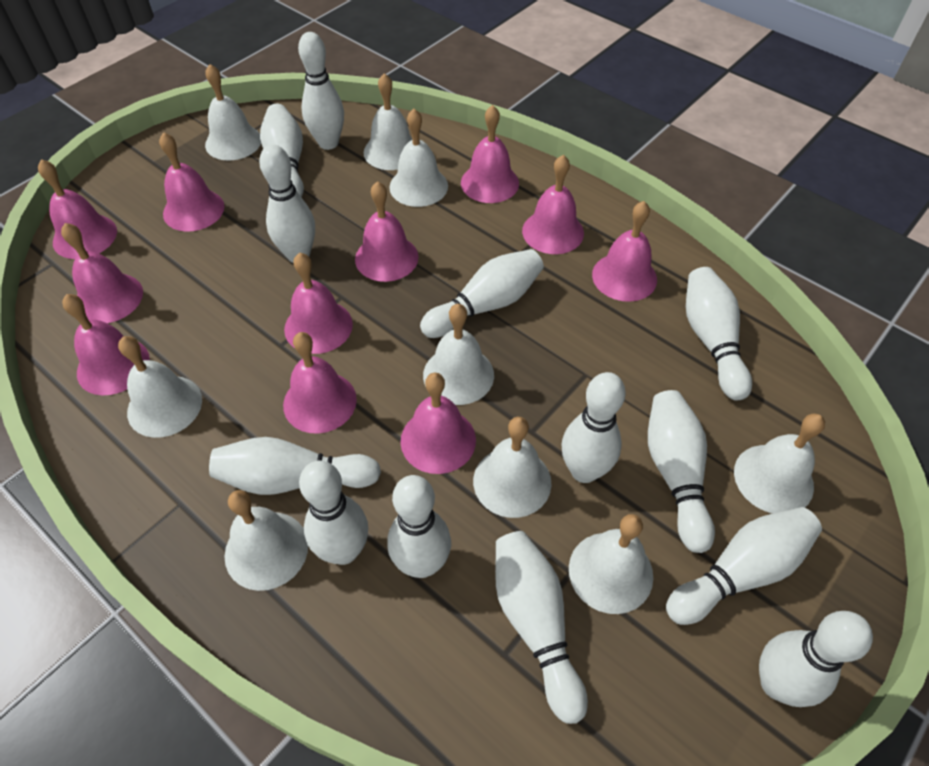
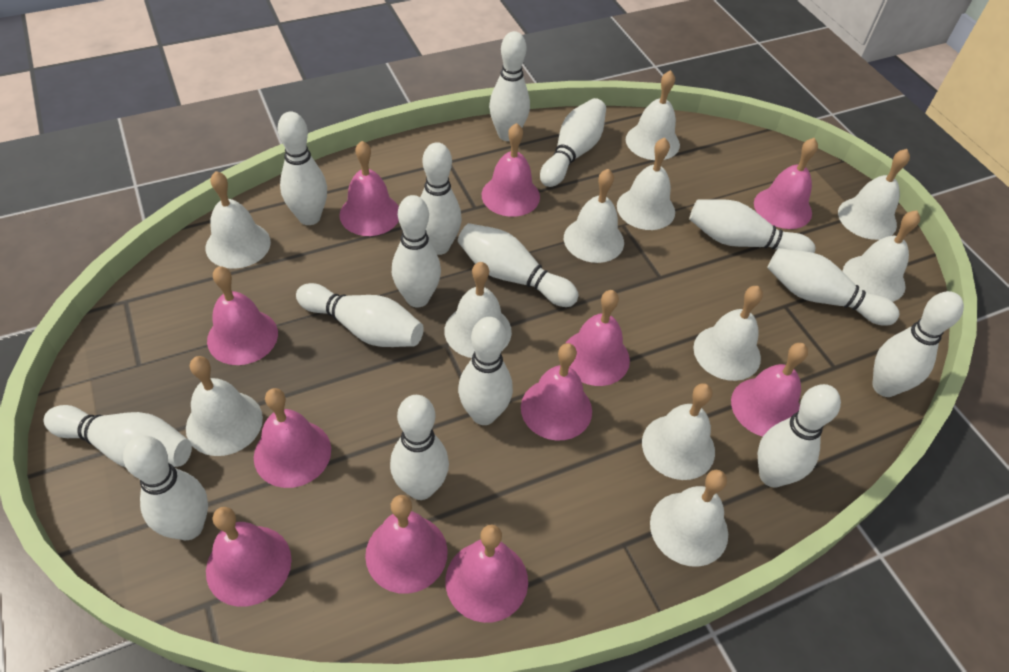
white bell: 9 -> 11
white bowling pin: 13 -> 15

